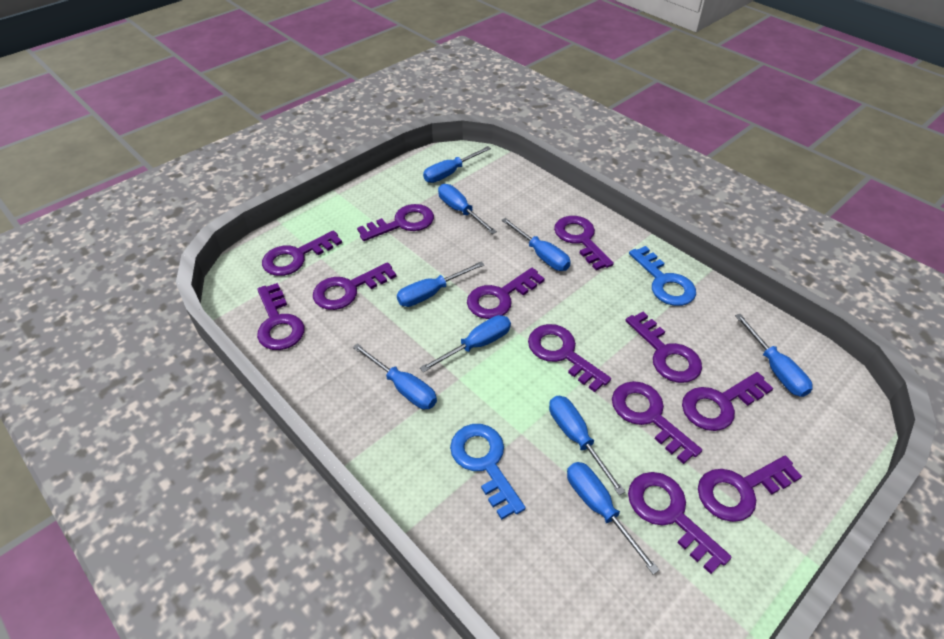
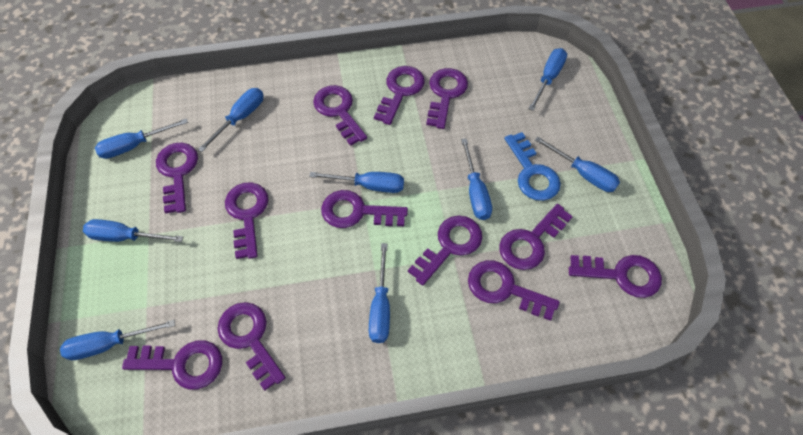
blue key: 2 -> 1

